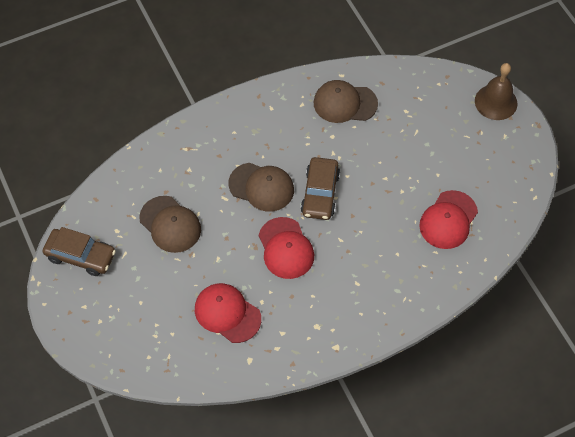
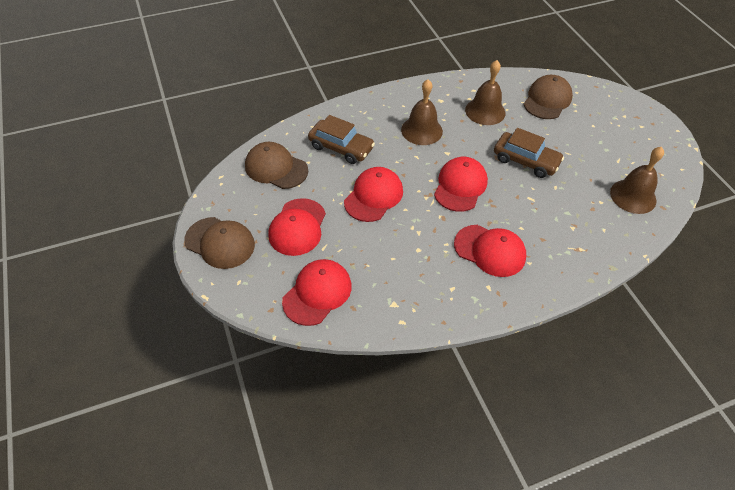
brown bell: 1 -> 3
red cap: 3 -> 5

